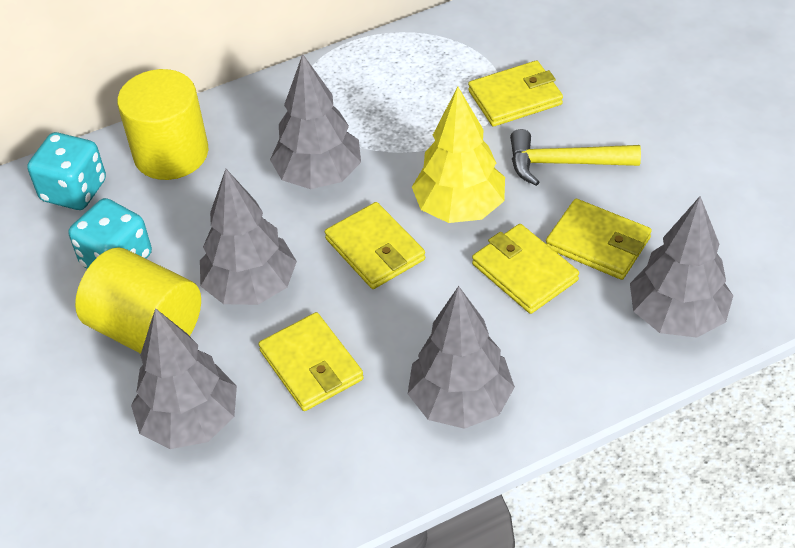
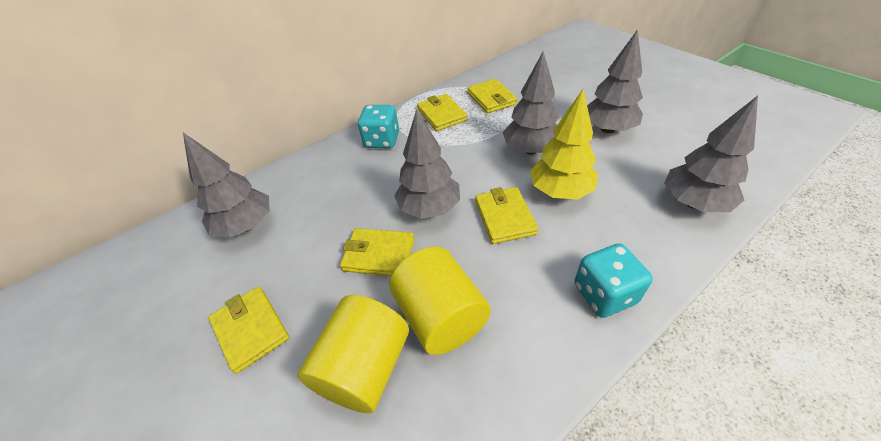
yellow hammer: 1 -> 0

